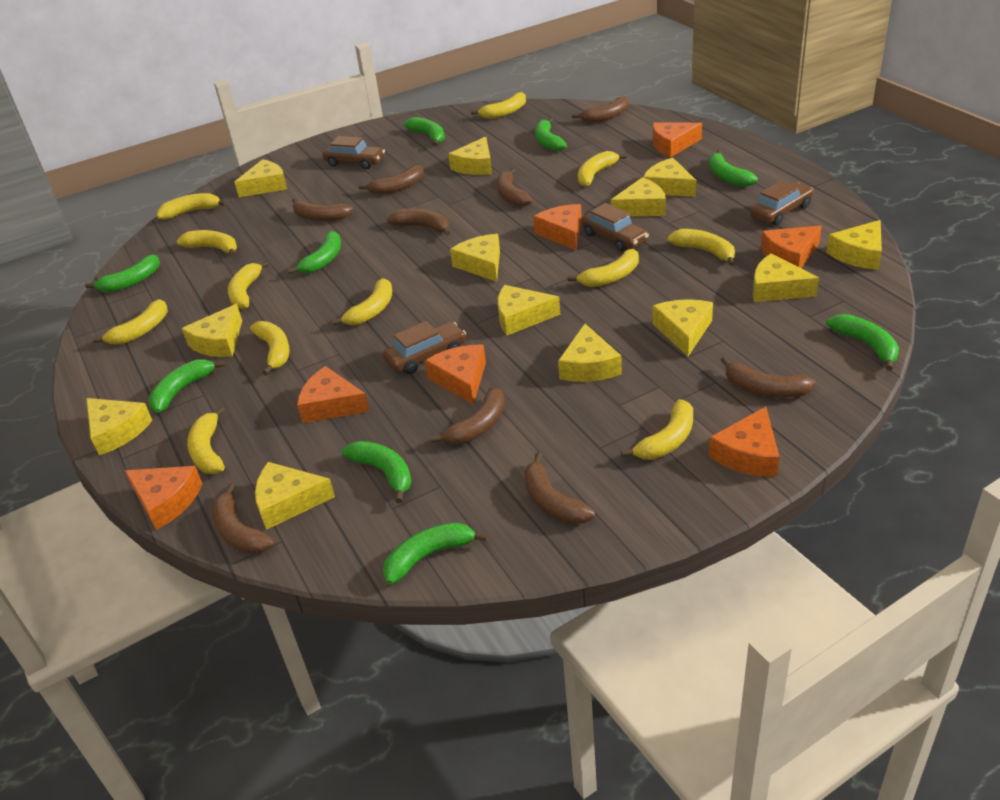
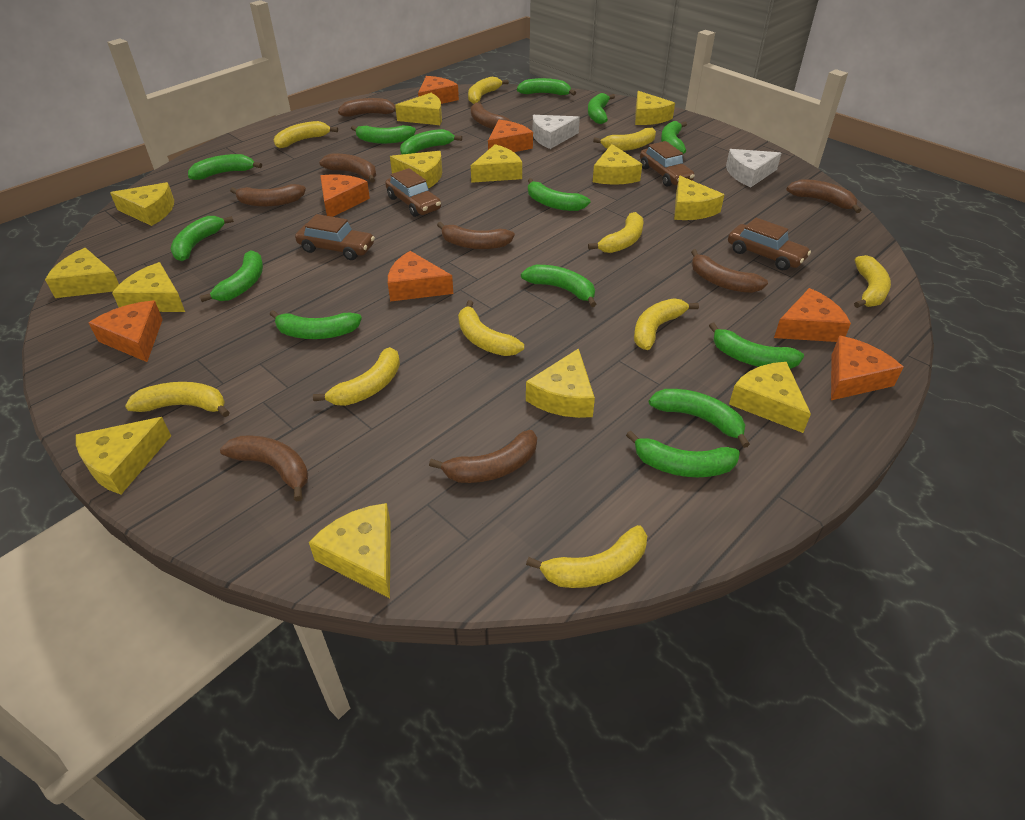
green banana: 9 -> 14
white cheese: 0 -> 2
yellow banana: 12 -> 10

